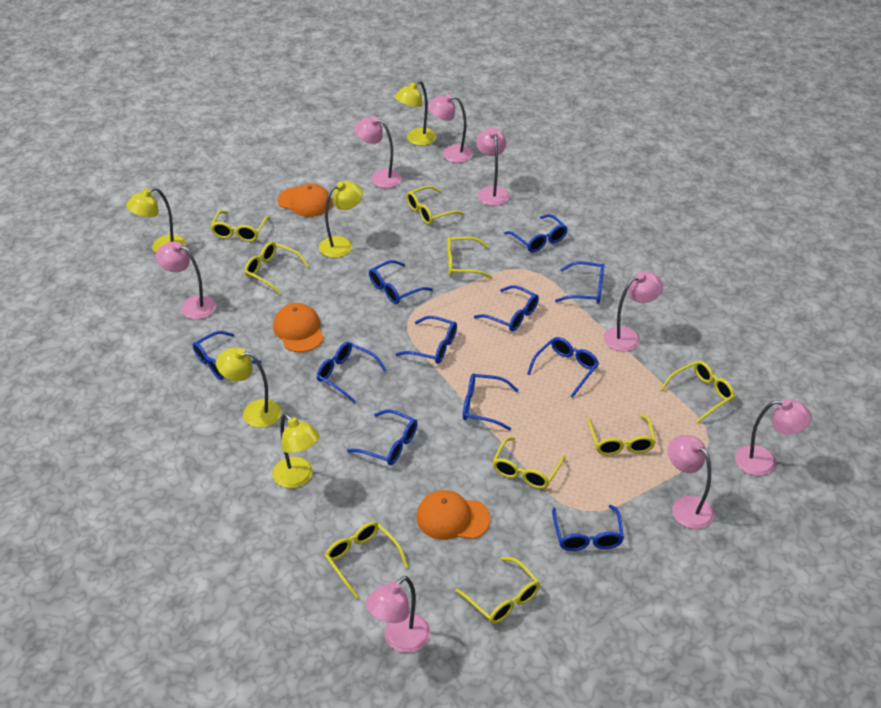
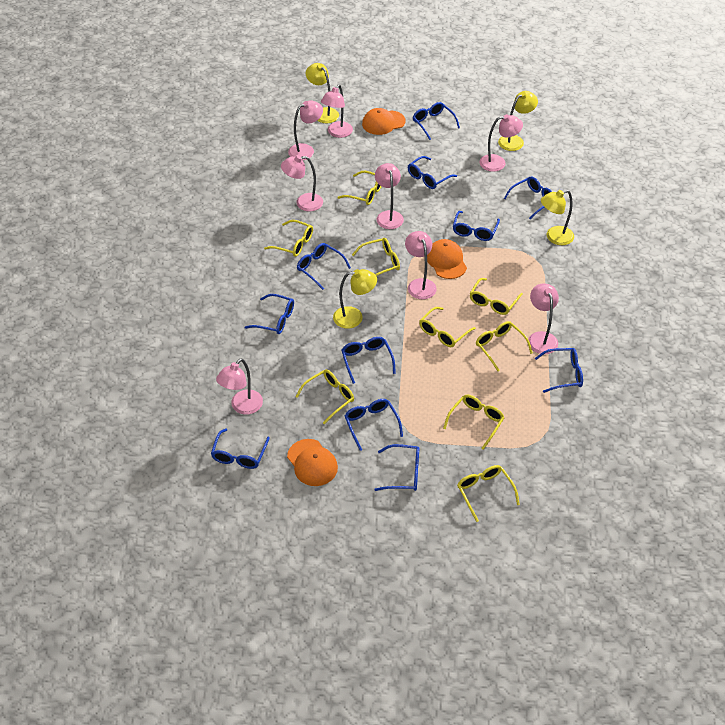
yellow lamp: 5 -> 4

